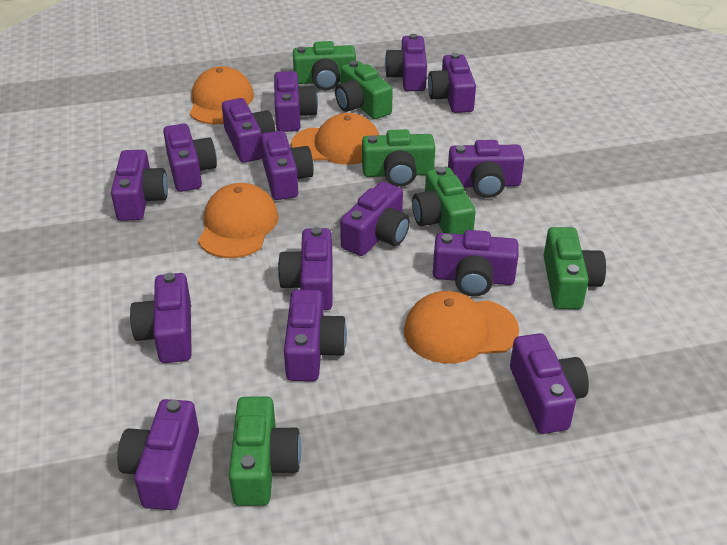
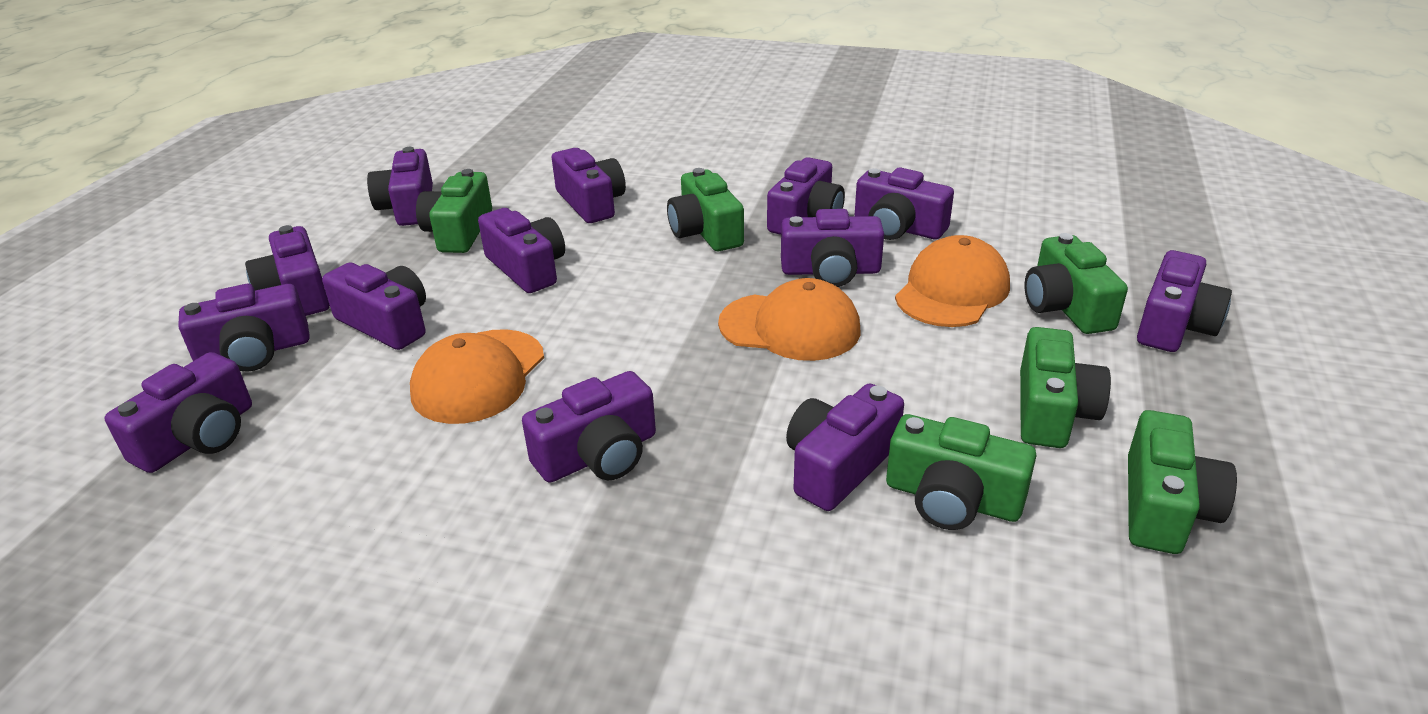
orange cap: 4 -> 3
purple camera: 15 -> 13

